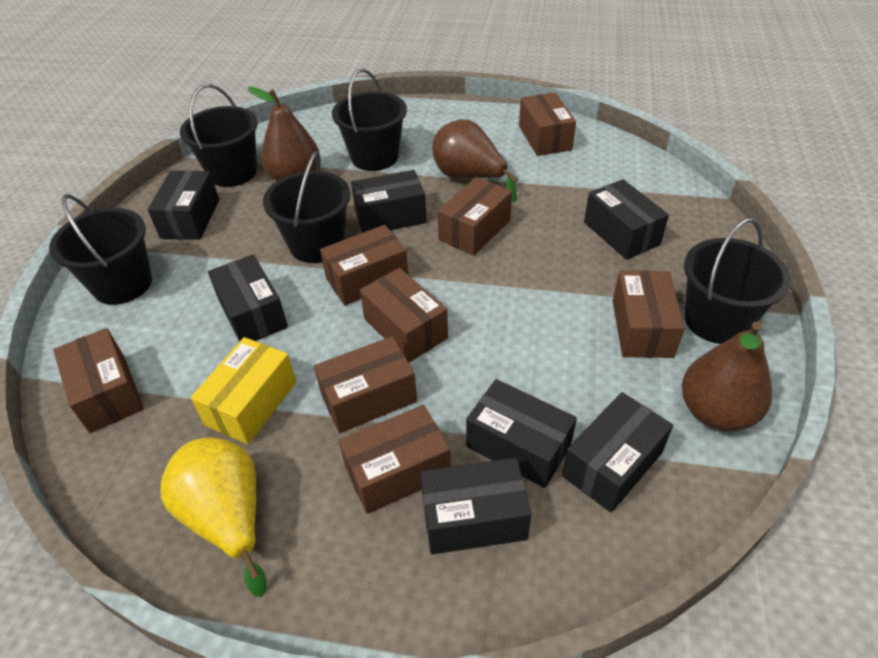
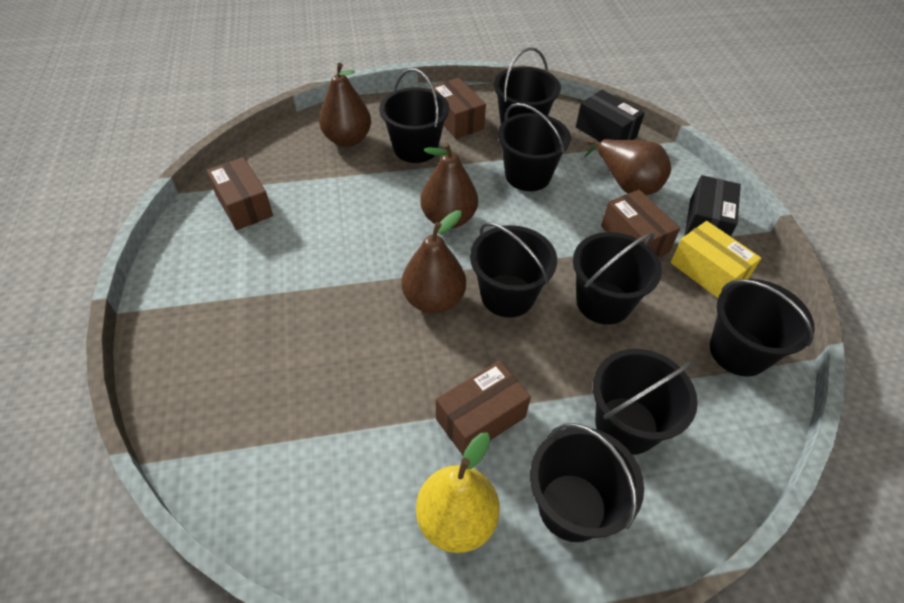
black box: 7 -> 2
black bucket: 5 -> 8
brown box: 8 -> 4
brown pear: 3 -> 4

